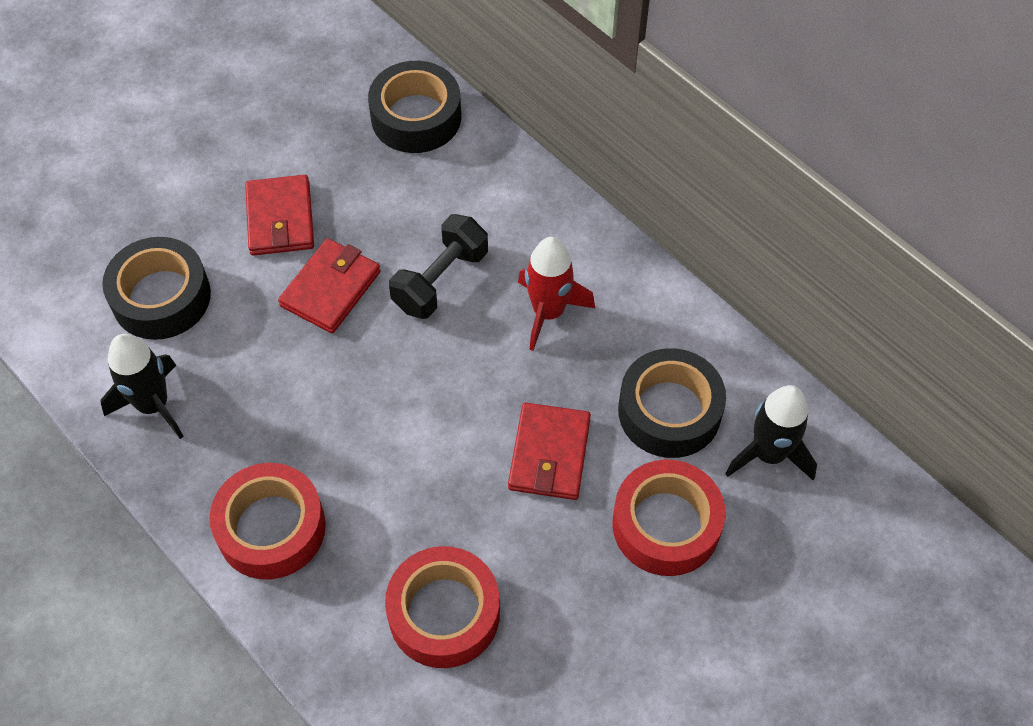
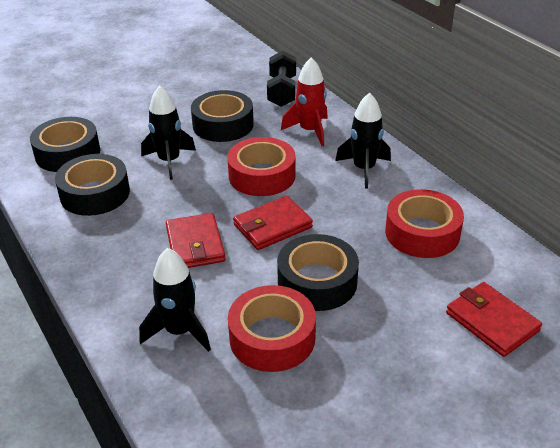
black rocket: 2 -> 3
black tape: 3 -> 4

